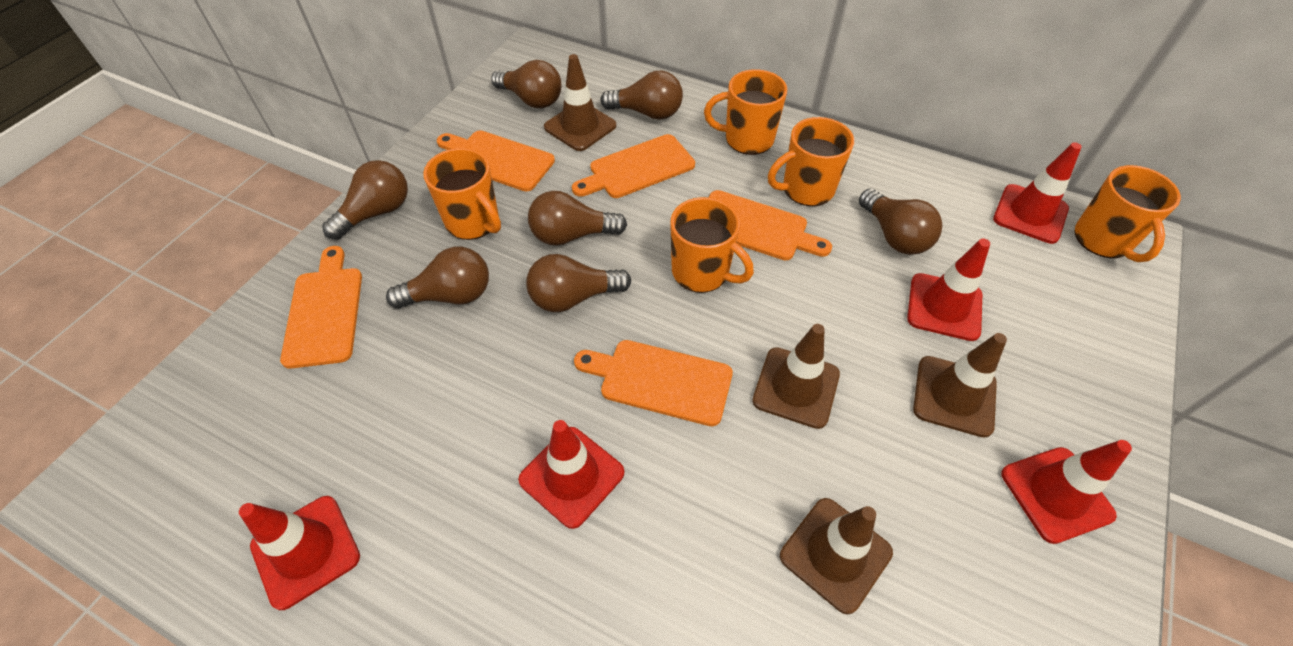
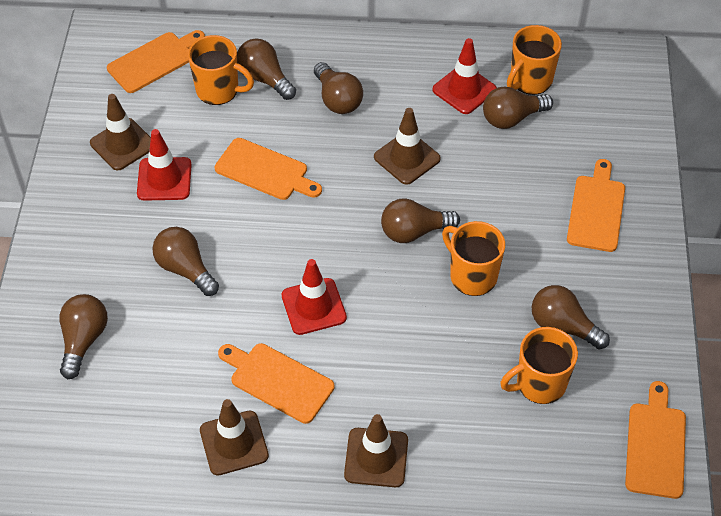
orange mug: 5 -> 4
red traffic cone: 5 -> 3

